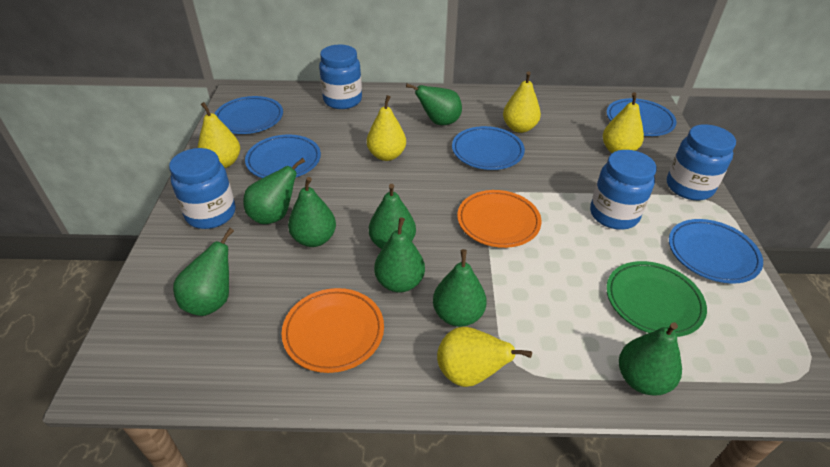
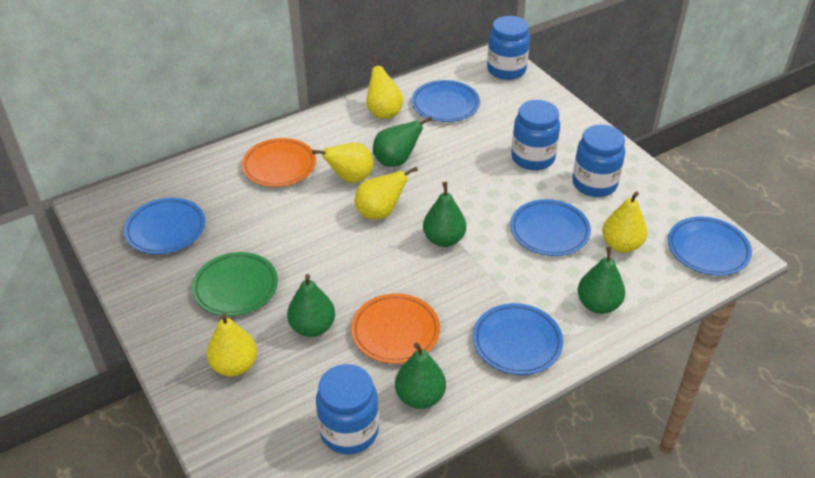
green pear: 8 -> 5

